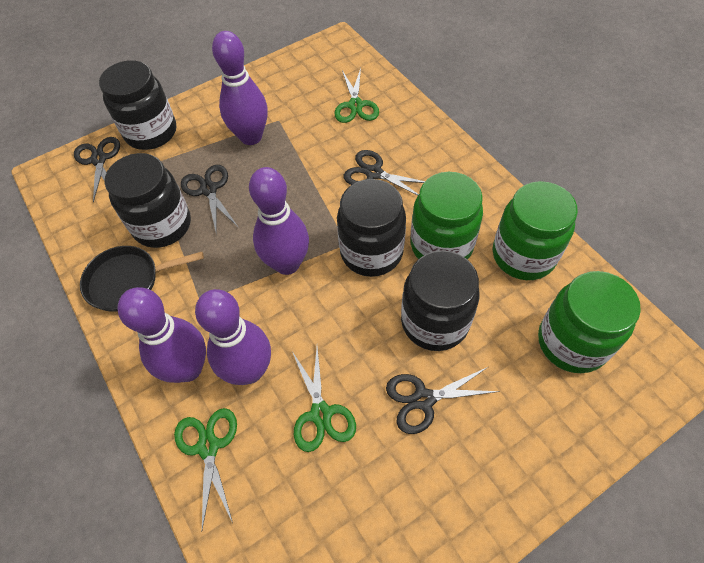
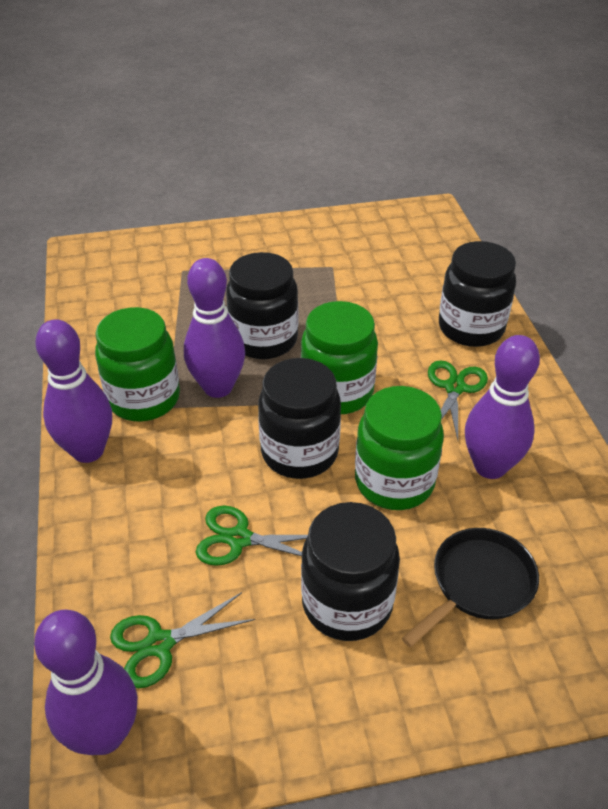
black scissors: 4 -> 0

